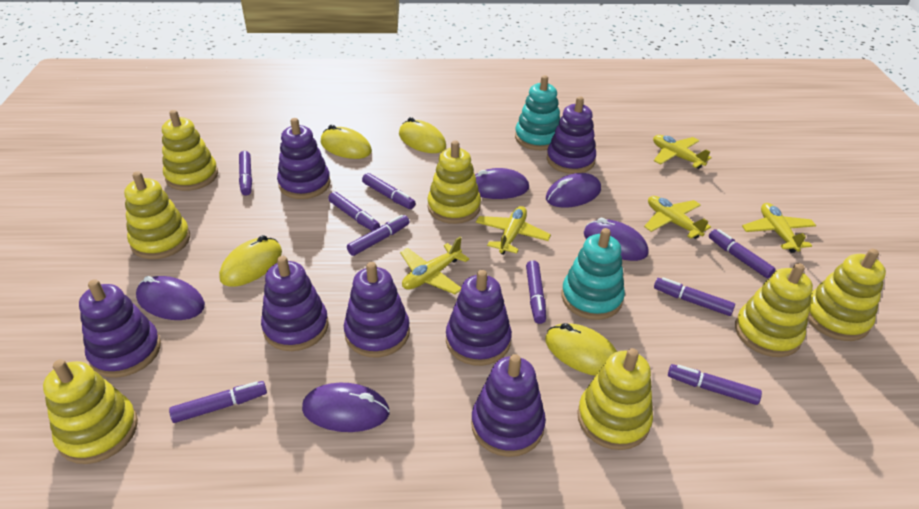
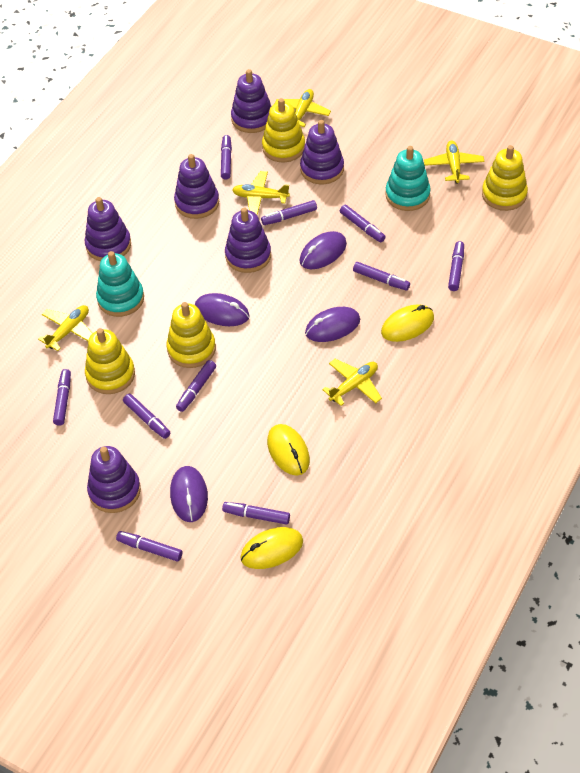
purple marker: 9 -> 10
purple mouse: 5 -> 4
purple stacking toy: 7 -> 6
yellow mouse: 4 -> 3
yellow stacking toy: 7 -> 4

